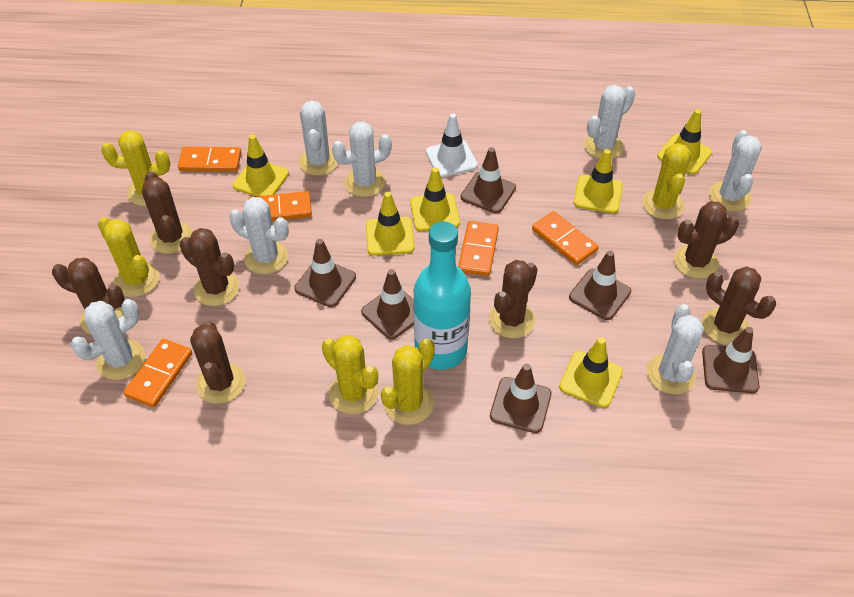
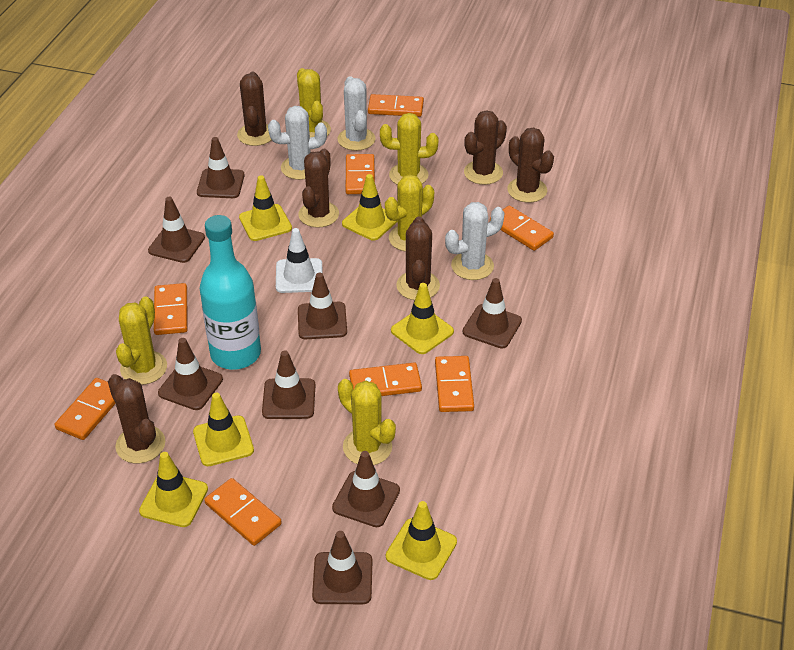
brown cactus: 7 -> 6
brown traffic cone: 6 -> 8
orange domino: 5 -> 8
white cactus: 7 -> 3

